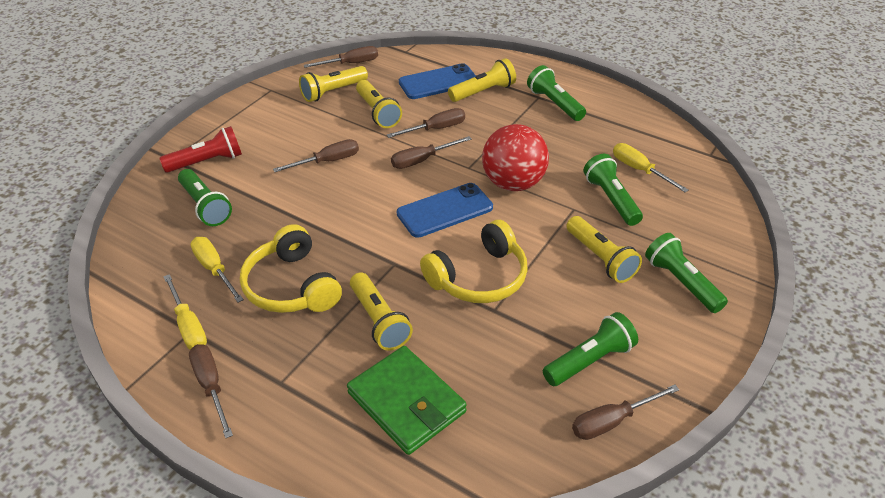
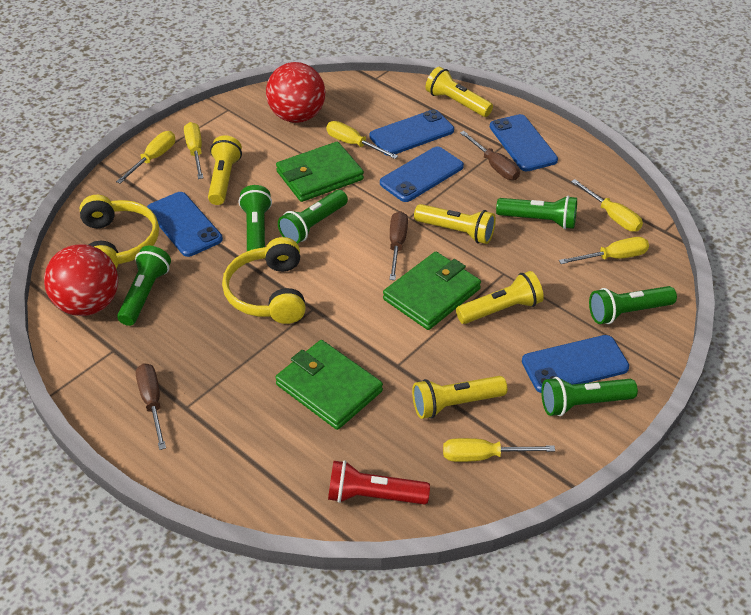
blue phone: 2 -> 5
brown screwdriver: 6 -> 3
green flashlight: 5 -> 6
green wallet: 1 -> 3
red ball: 1 -> 2
yellow screwdriver: 3 -> 6

